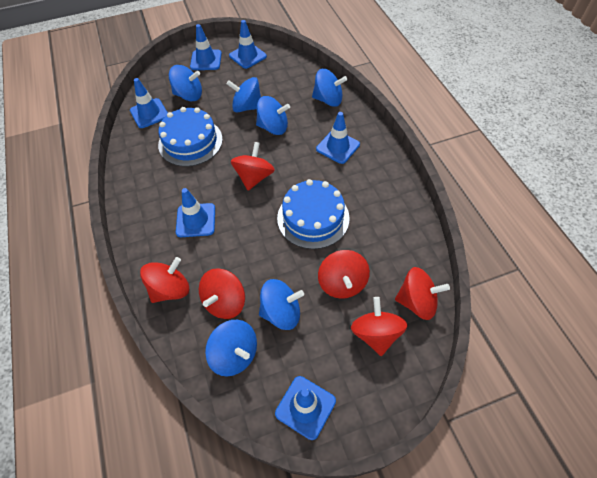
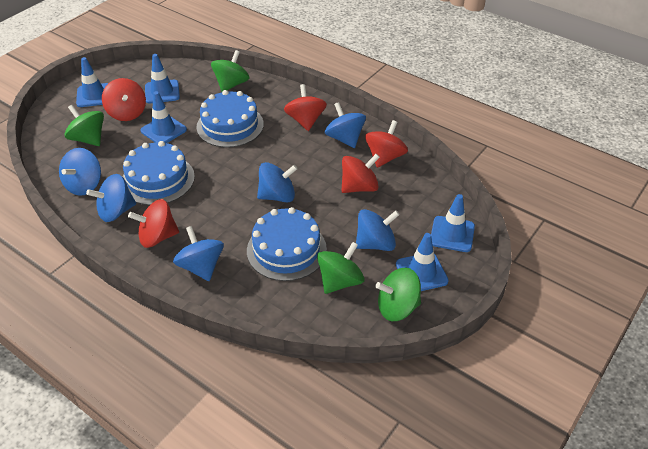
blue cake: 2 -> 3
blue traffic cone: 6 -> 5
green spinning top: 0 -> 4
red spinning top: 6 -> 5

